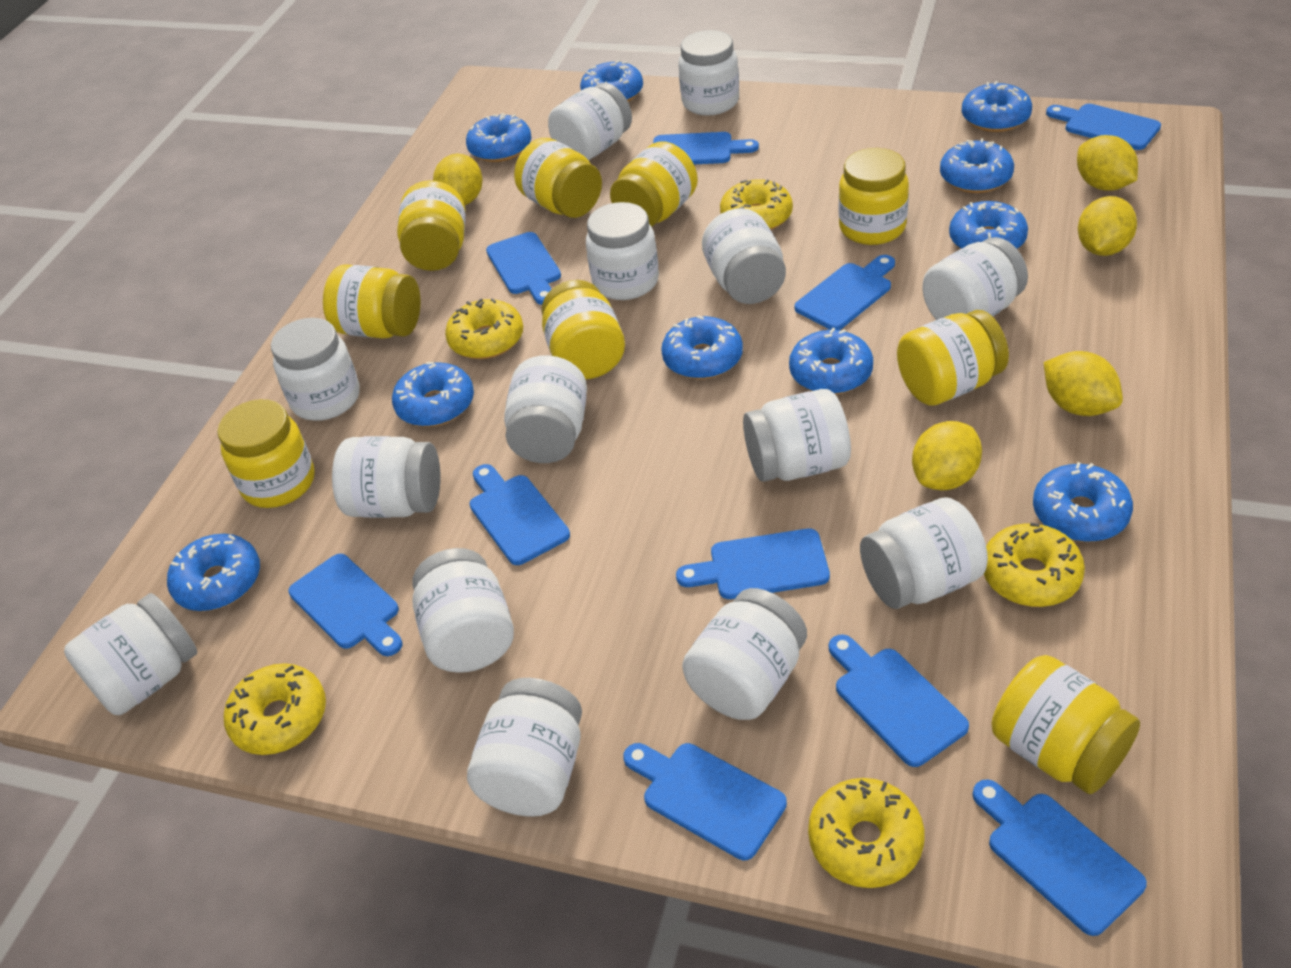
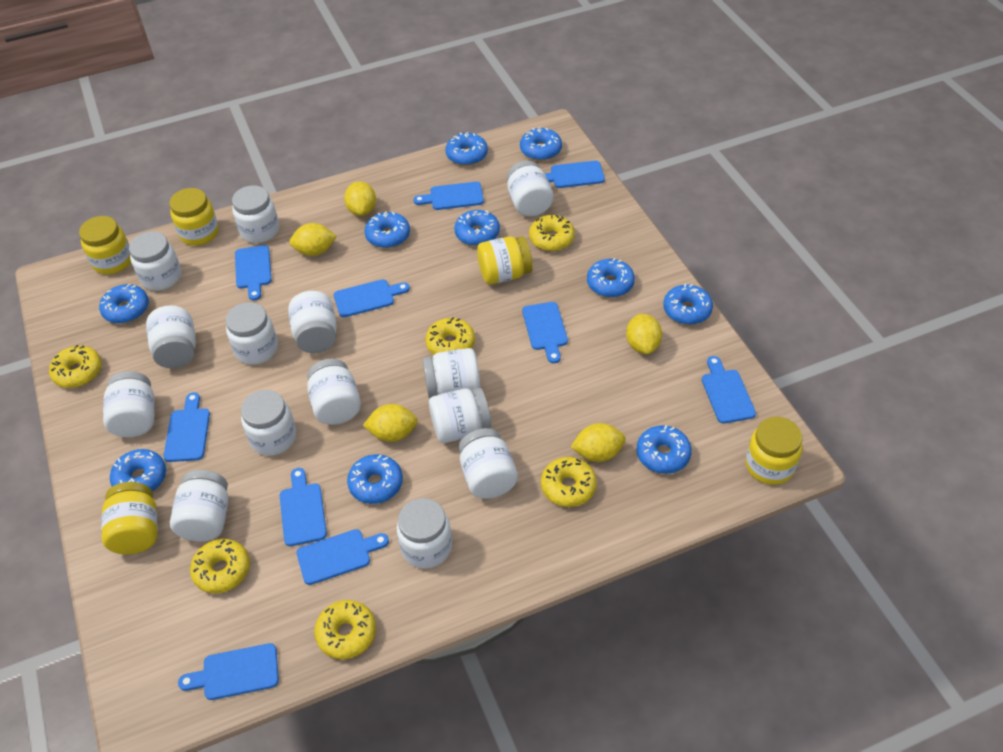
yellow donut: 5 -> 6
yellow jar: 9 -> 5

